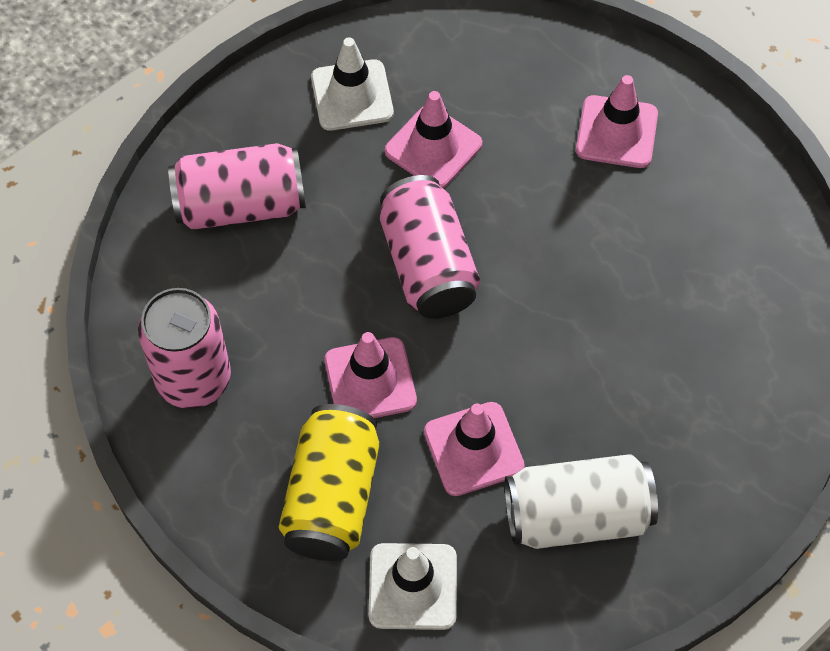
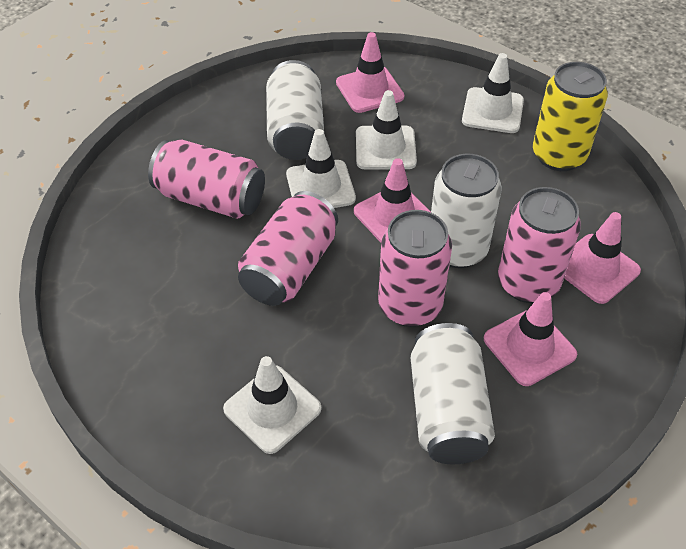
pink can: 3 -> 4
white can: 1 -> 3
white traffic cone: 2 -> 4

